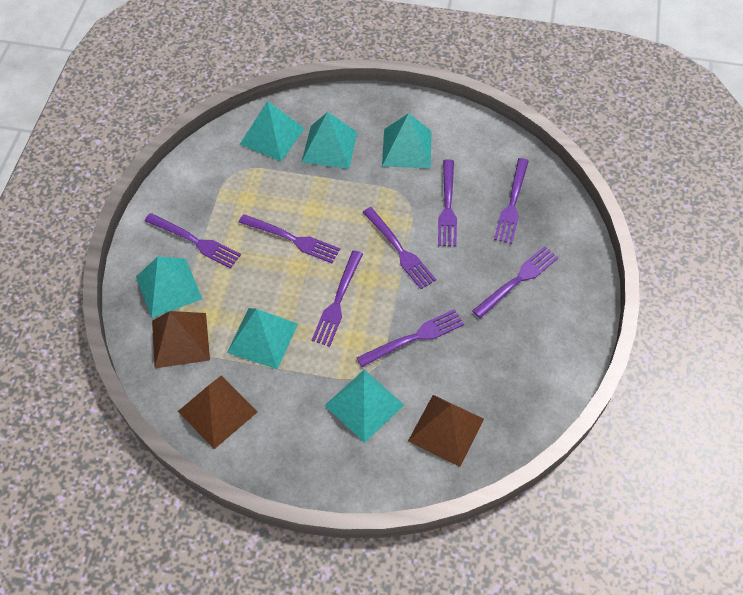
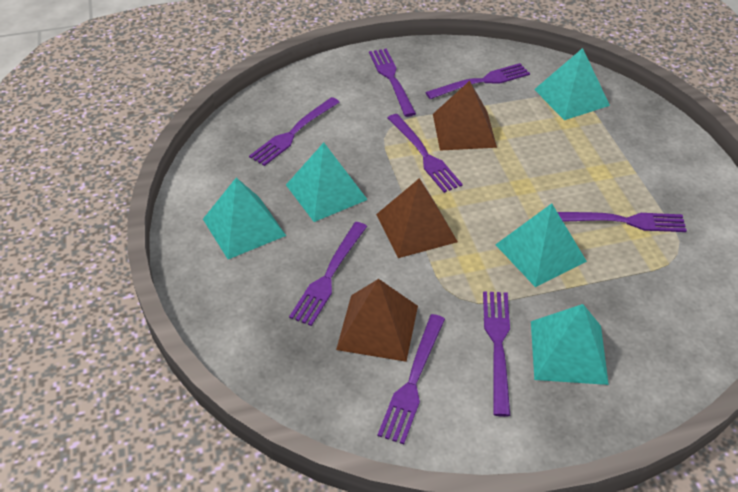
turquoise pyramid: 6 -> 5

